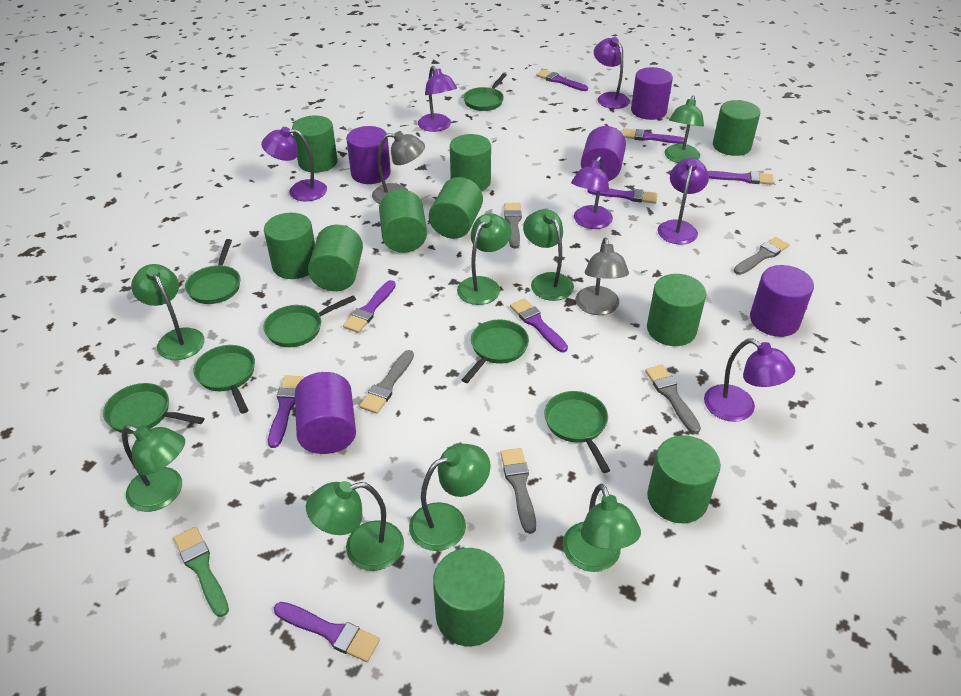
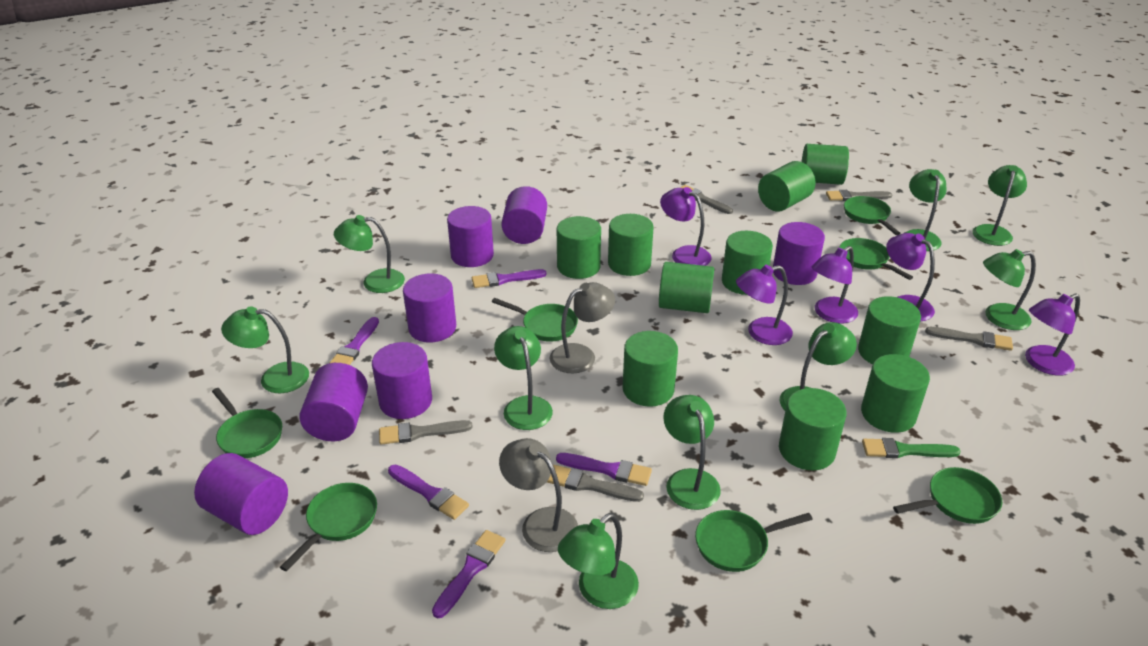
green lamp: 8 -> 9
purple brush: 8 -> 5
purple cylinder: 5 -> 7
purple lamp: 6 -> 5

